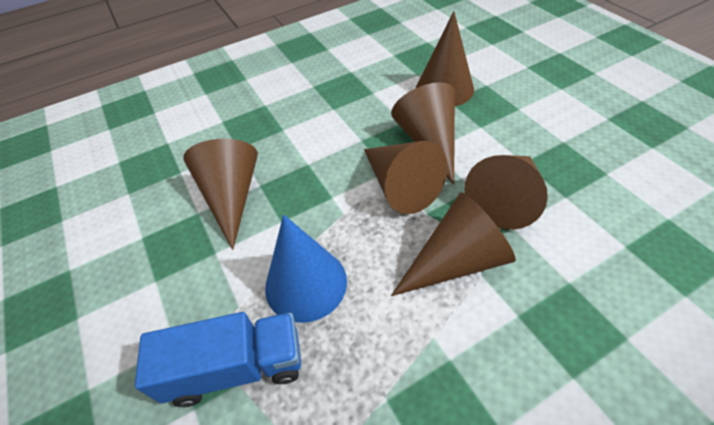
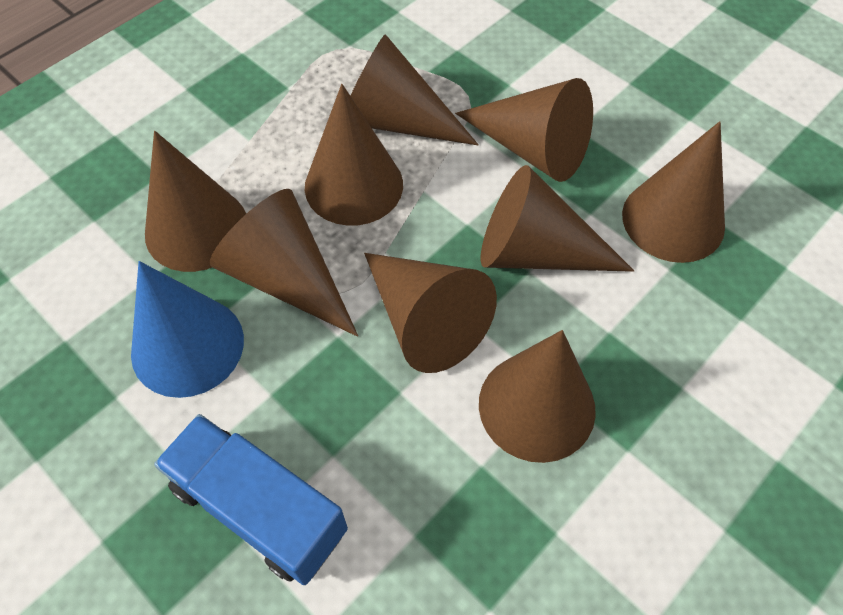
brown cone: 6 -> 9

